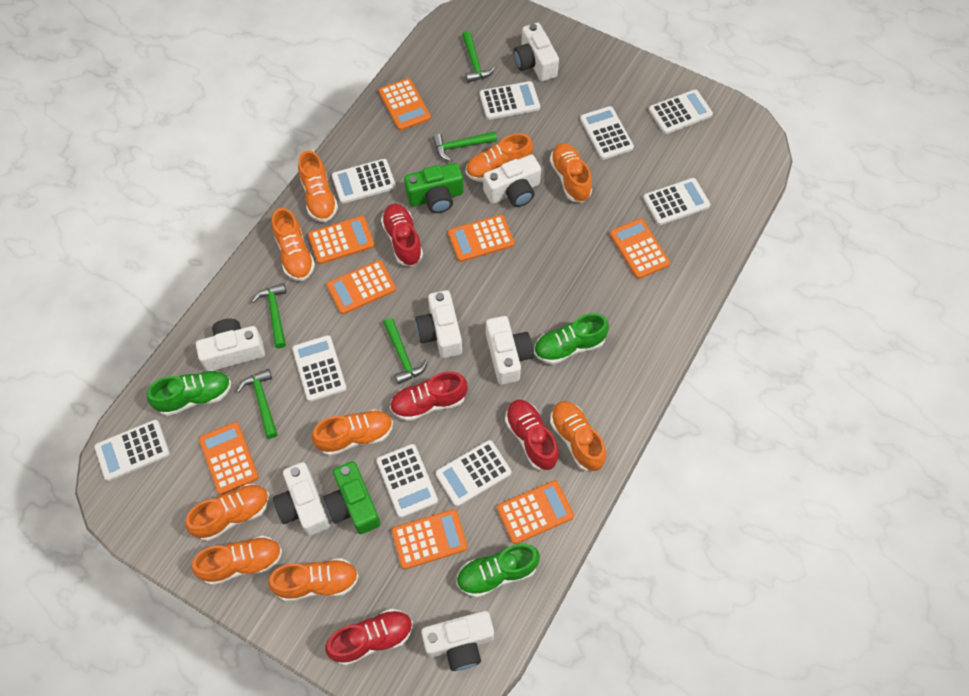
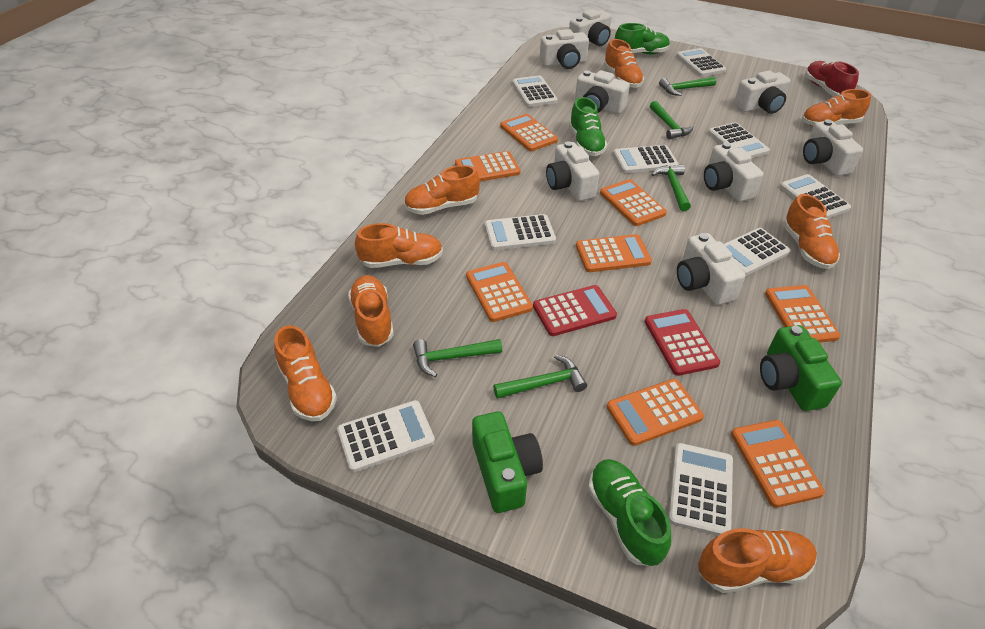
orange shoe: 9 -> 8
red calculator: 0 -> 2
red shoe: 4 -> 1
white camera: 7 -> 8

